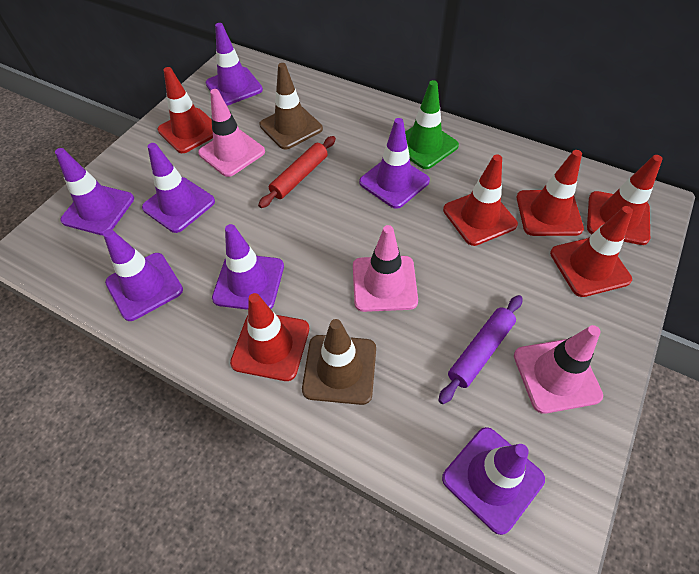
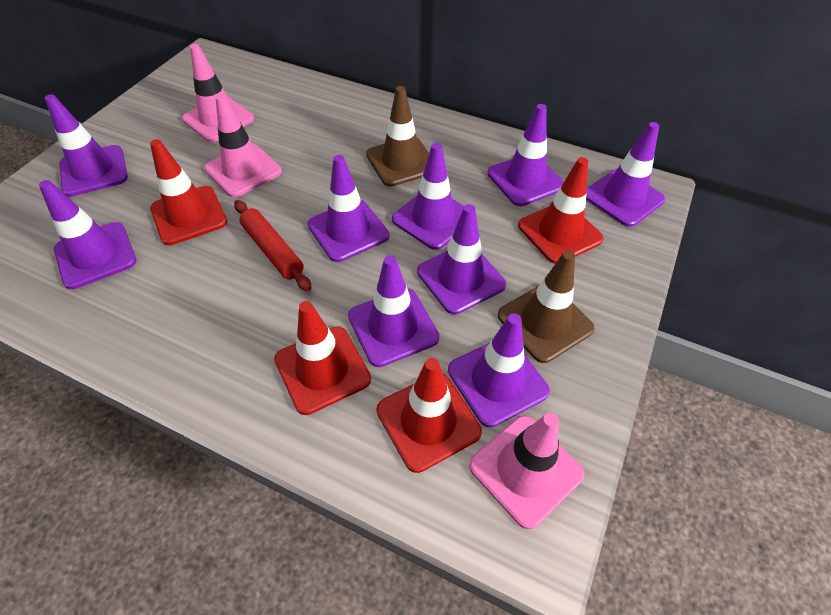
green traffic cone: 1 -> 0
purple rolling pin: 1 -> 0
purple traffic cone: 7 -> 9
red traffic cone: 6 -> 4

